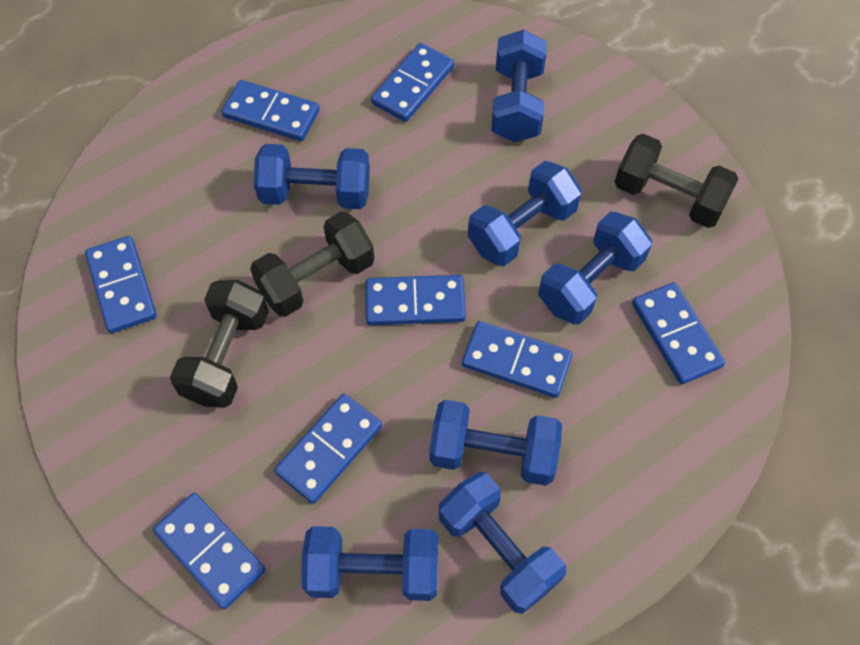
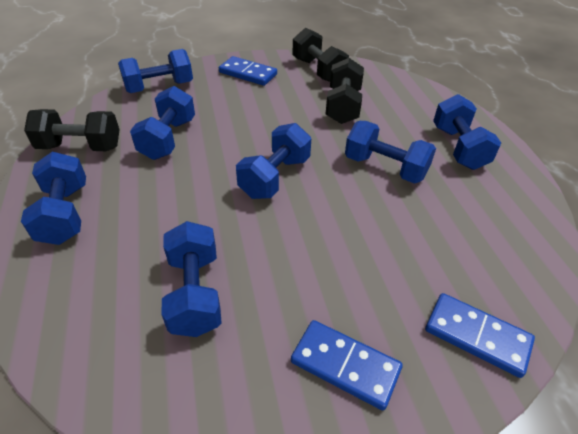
blue domino: 8 -> 3

